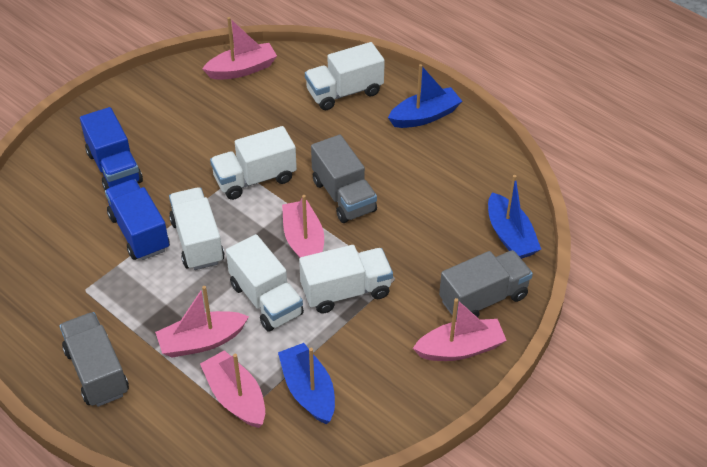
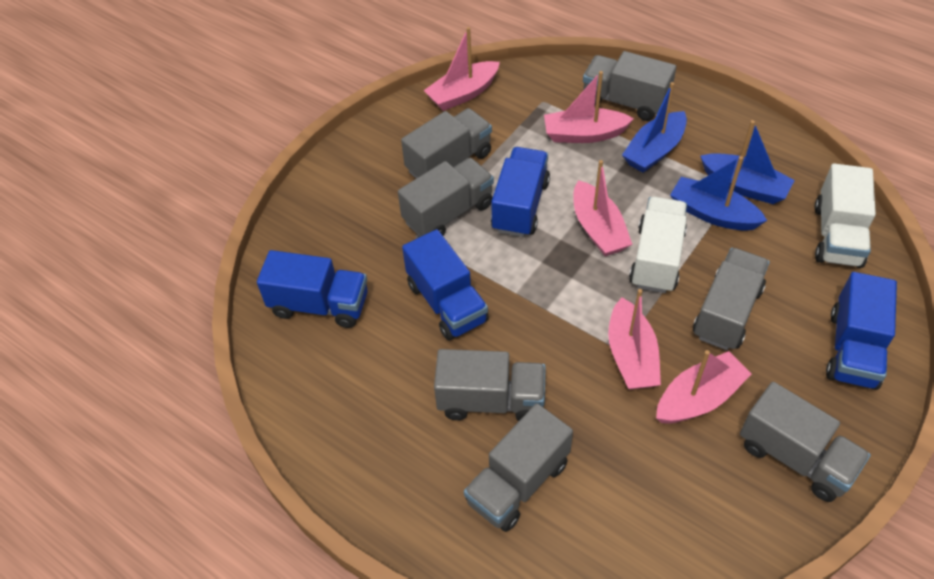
blue truck: 2 -> 4
grey truck: 3 -> 7
white truck: 5 -> 2

